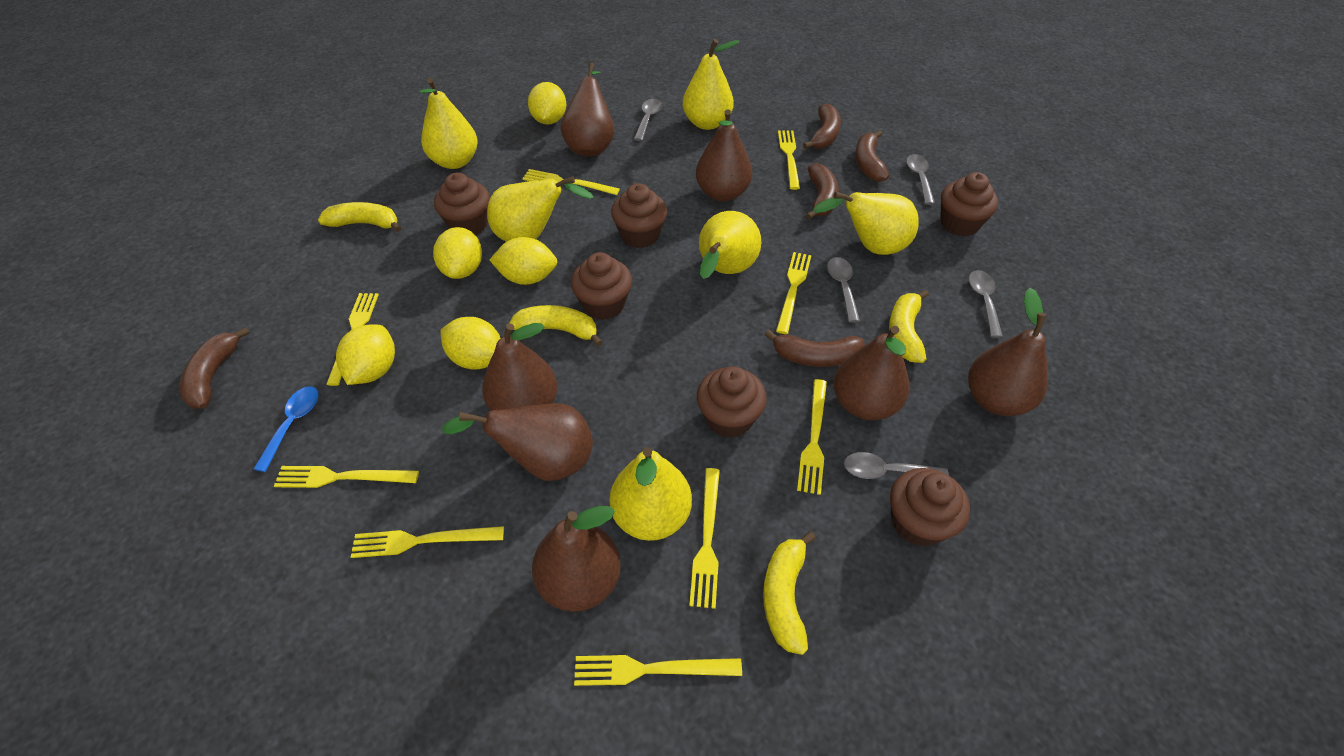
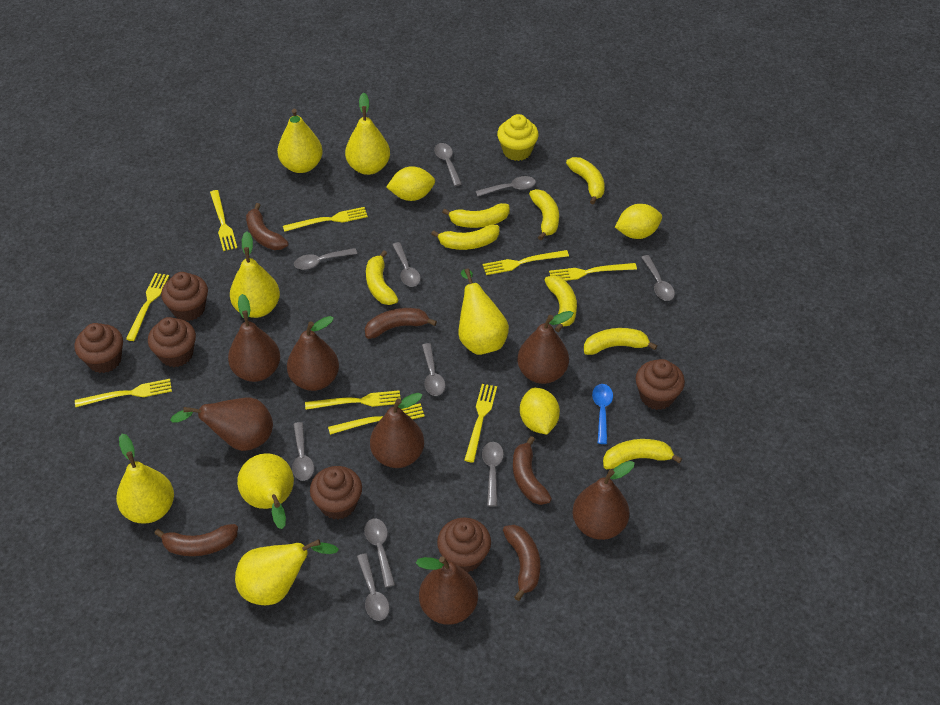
grey spoon: 5 -> 10
yellow banana: 4 -> 8
yellow cupcake: 0 -> 1
yellow lemon: 5 -> 3
yellow pear: 6 -> 7

